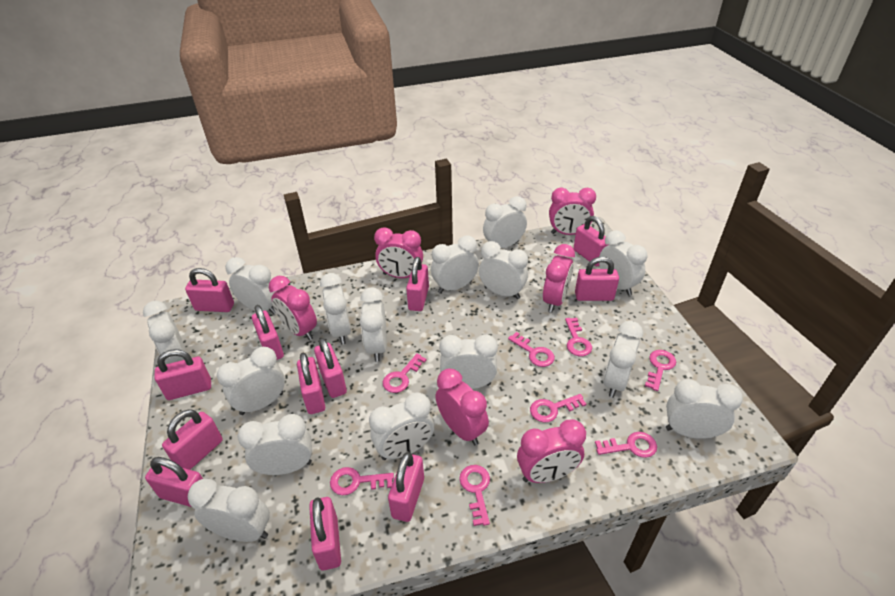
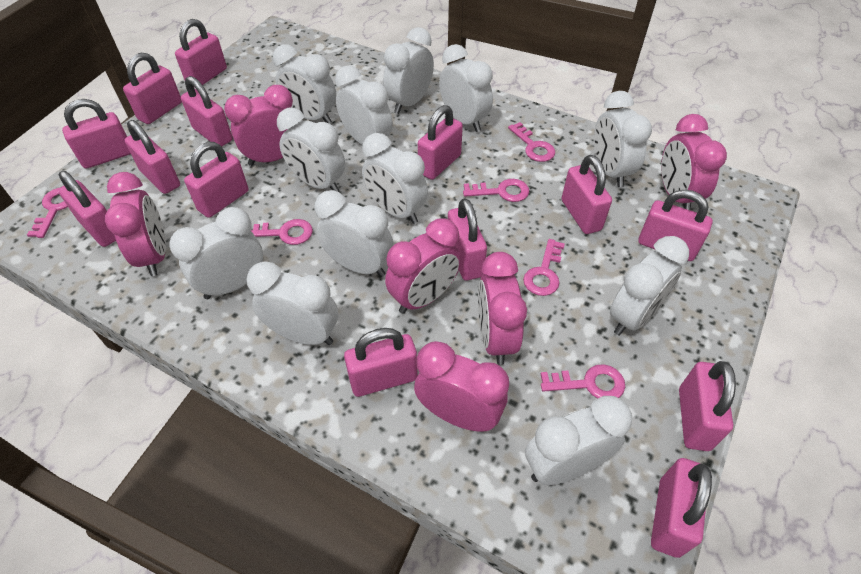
pink key: 8 -> 6
pink padlock: 12 -> 14
white clock: 15 -> 12

